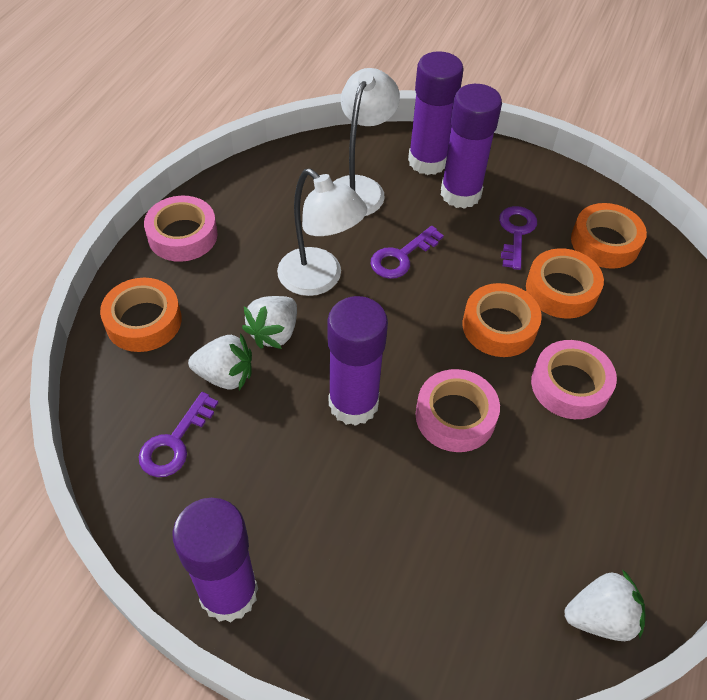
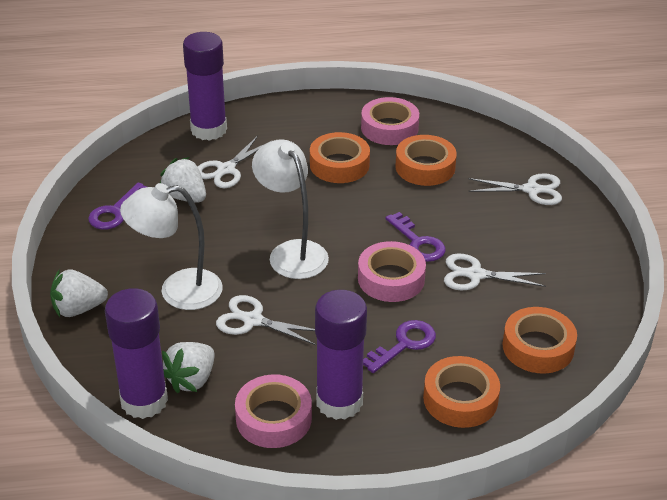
purple glue stick: 4 -> 3
white scissors: 0 -> 4

